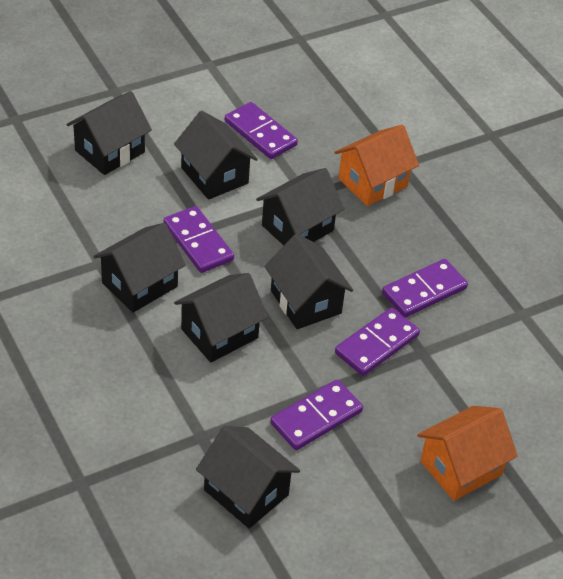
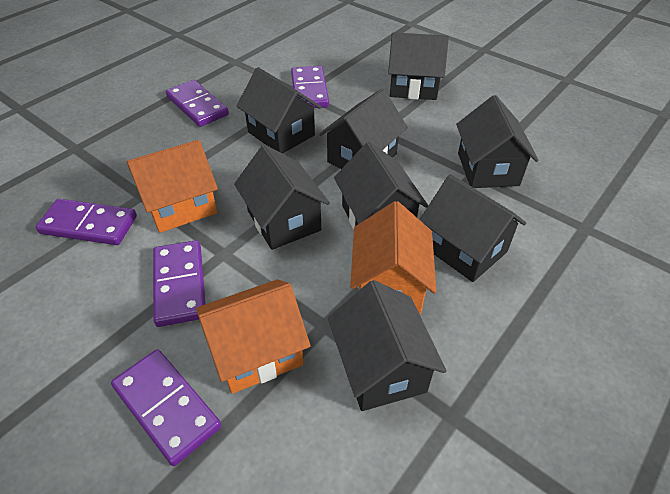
black house: 7 -> 8
orange house: 2 -> 3

